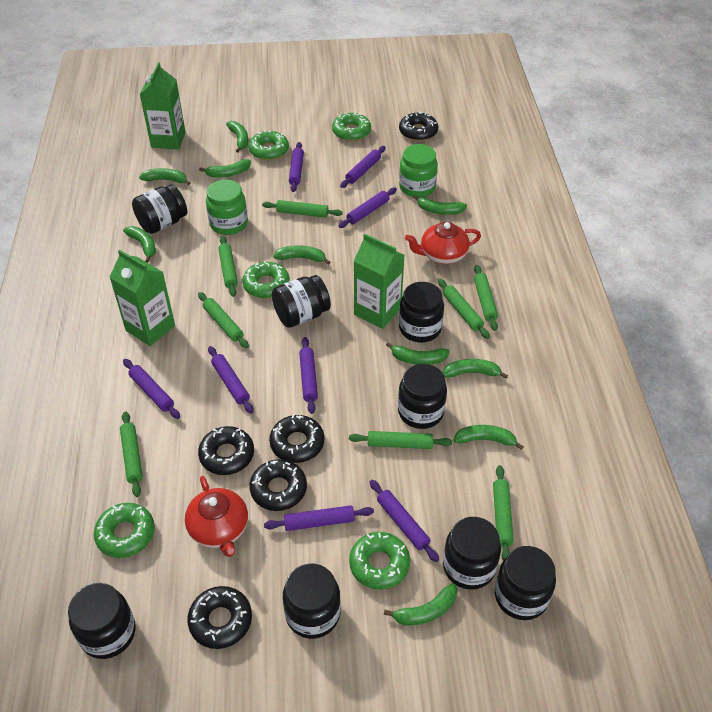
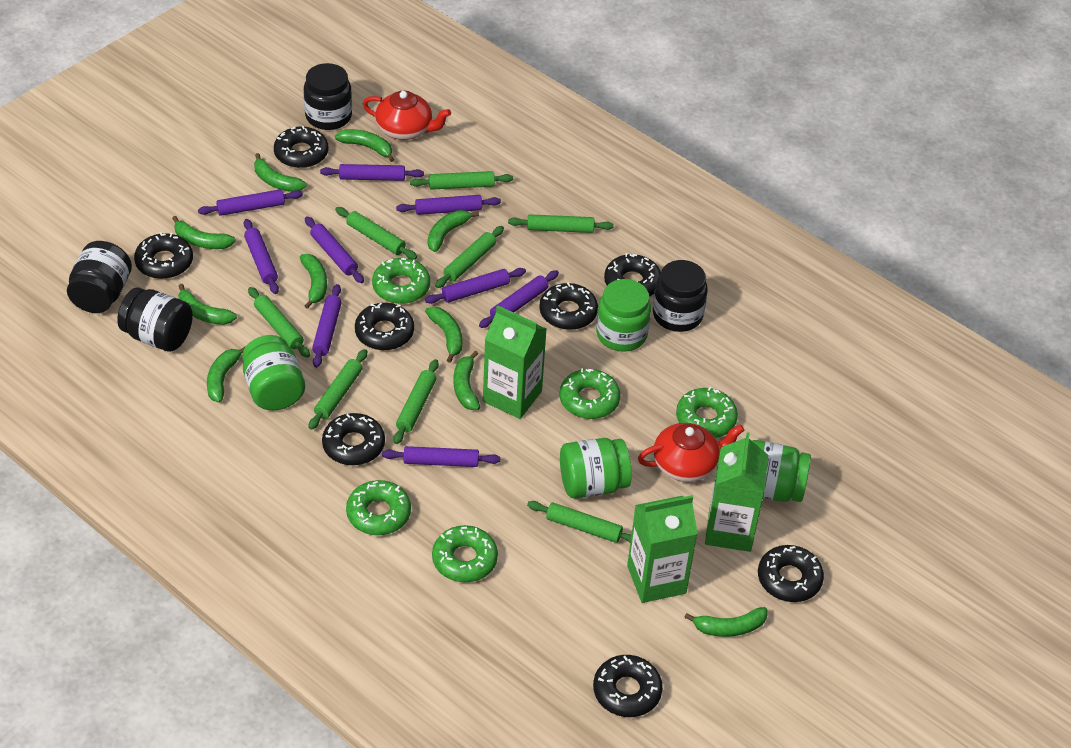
black donut: 5 -> 8
black jar: 8 -> 4
green jar: 2 -> 4
purple rolling pin: 8 -> 9

